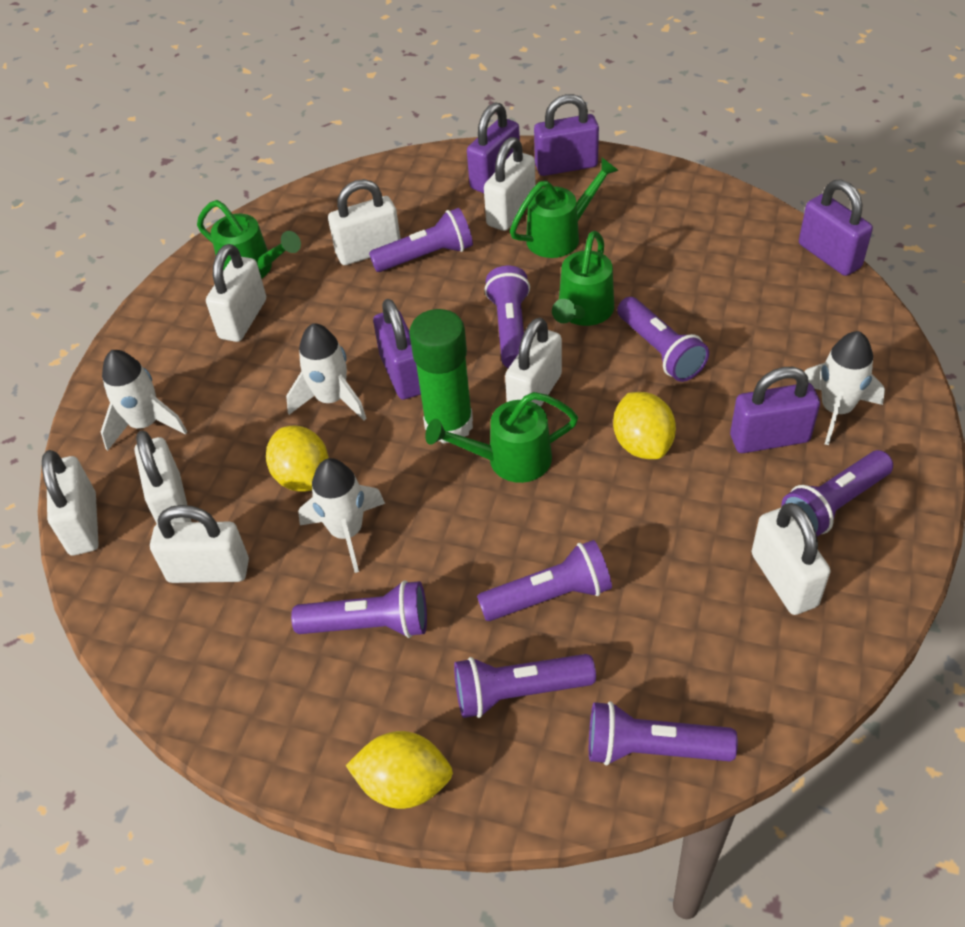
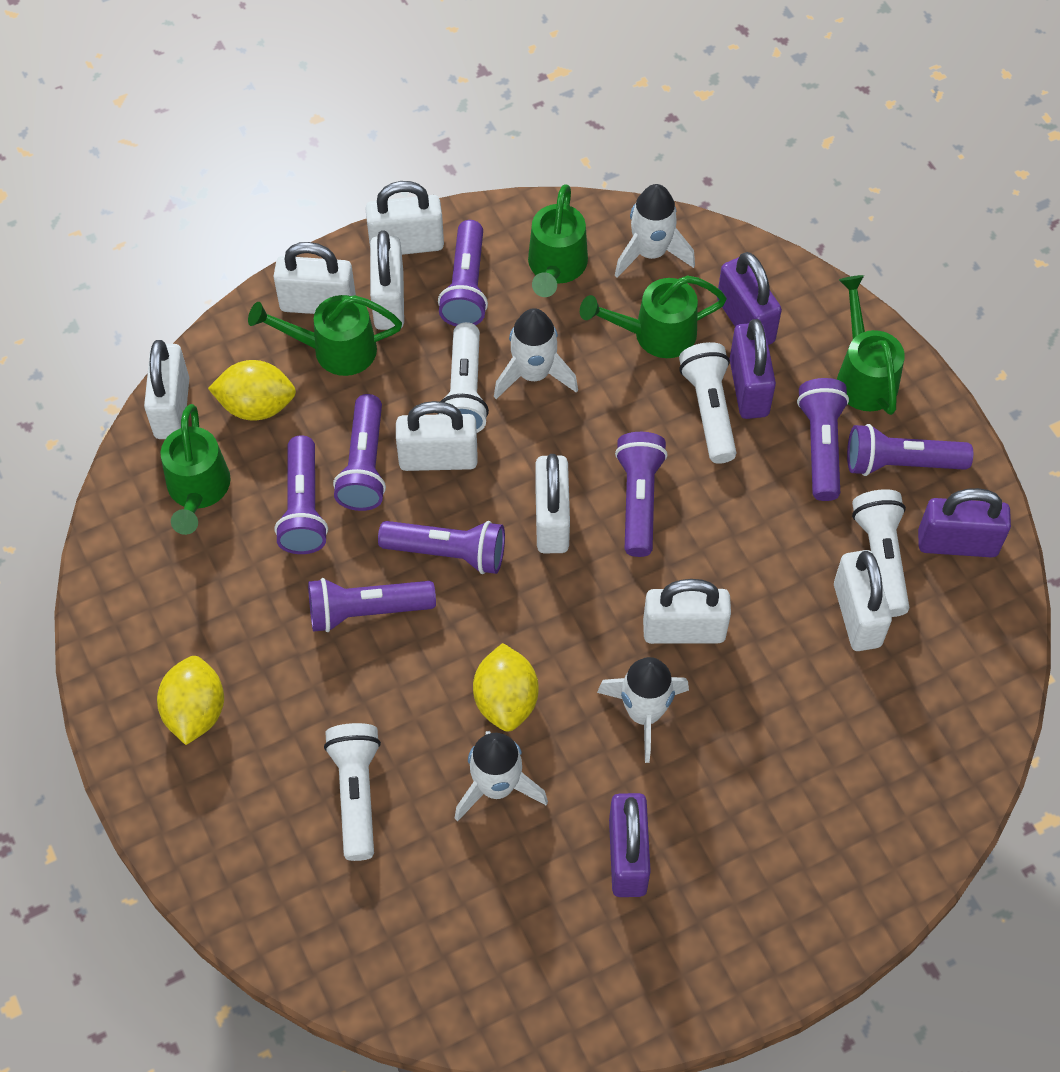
green glue stick: 1 -> 0
green watering can: 4 -> 5
purple padlock: 5 -> 4
white flashlight: 0 -> 4

